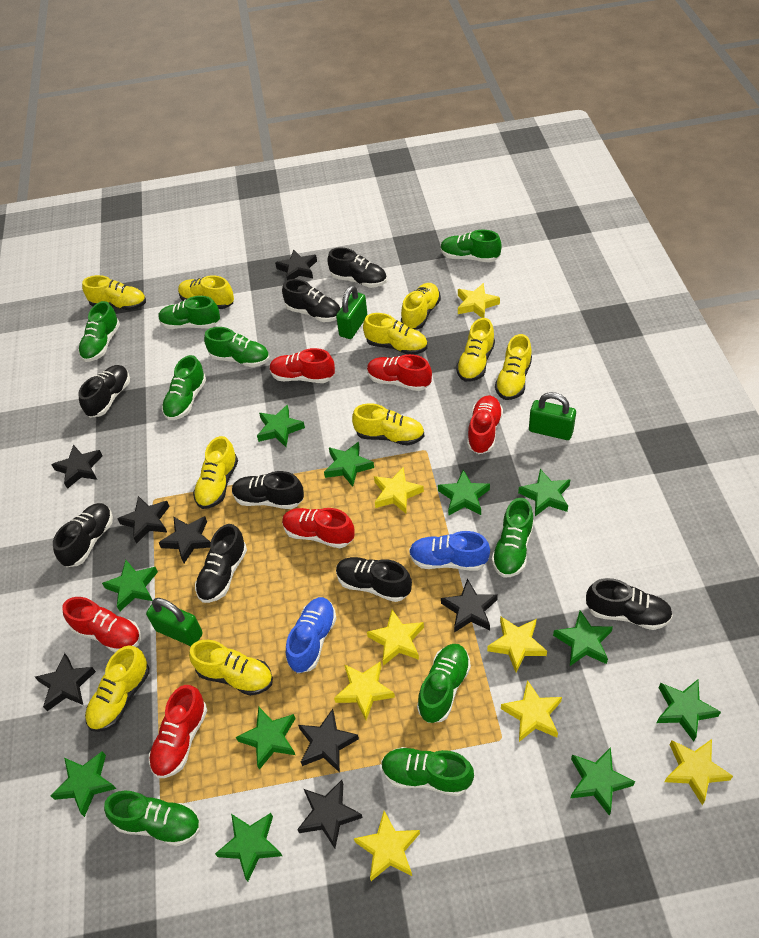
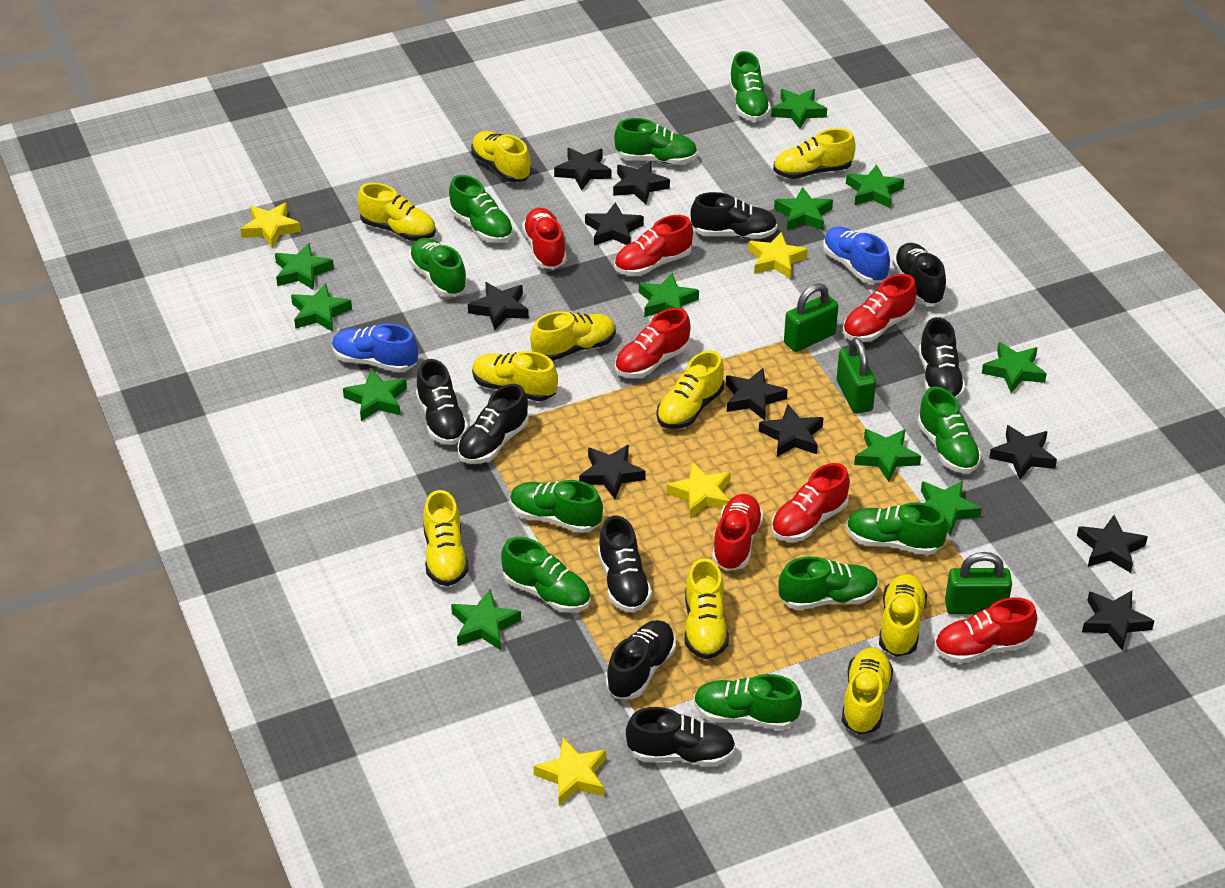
black star: 8 -> 10
green shoe: 9 -> 10
red shoe: 6 -> 7
yellow star: 8 -> 4

